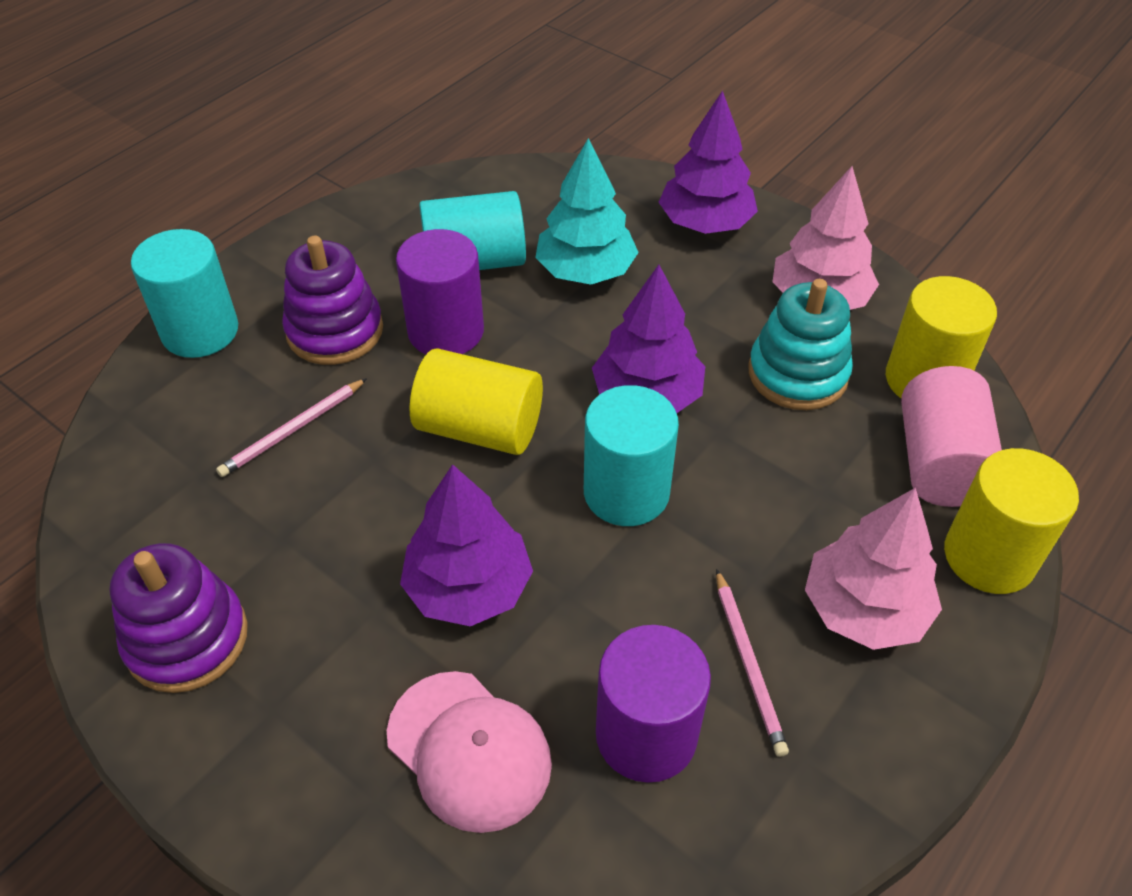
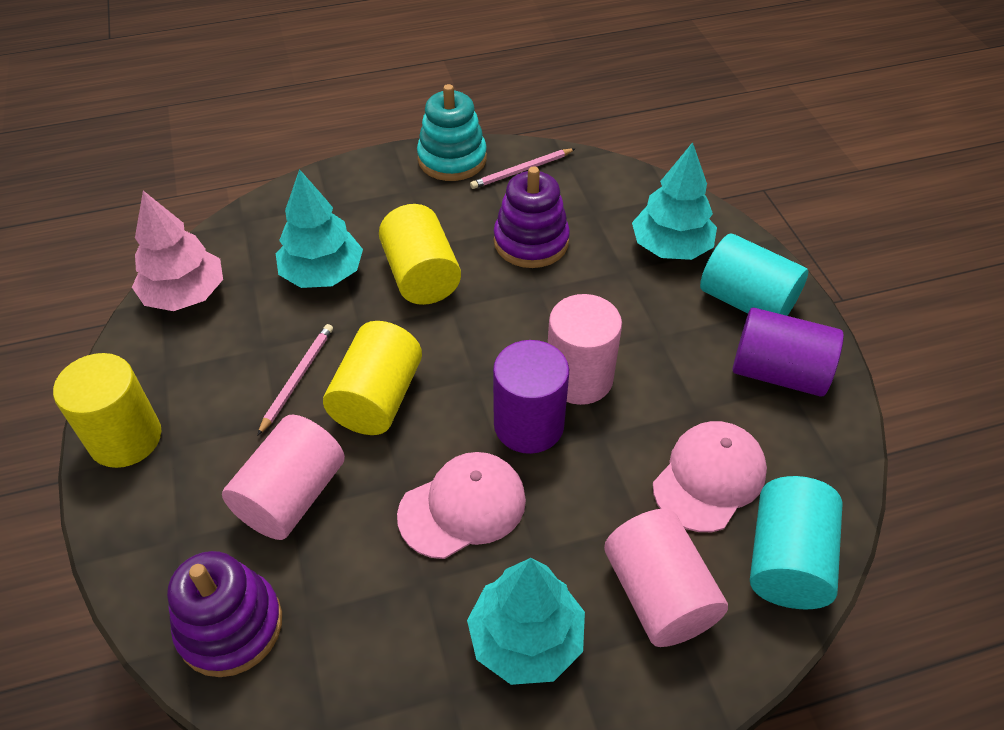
pink cap: 1 -> 2
pink cylinder: 1 -> 3
pink tree: 2 -> 1
purple tree: 3 -> 0
turquoise cylinder: 3 -> 2
turquoise tree: 1 -> 3

